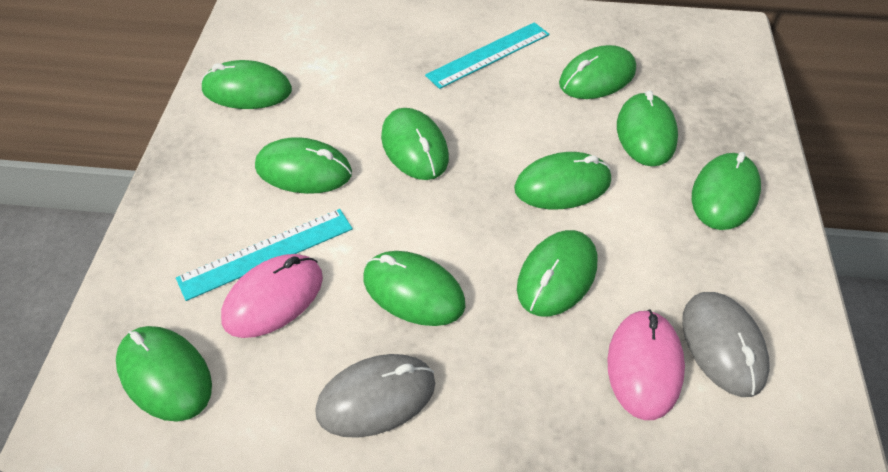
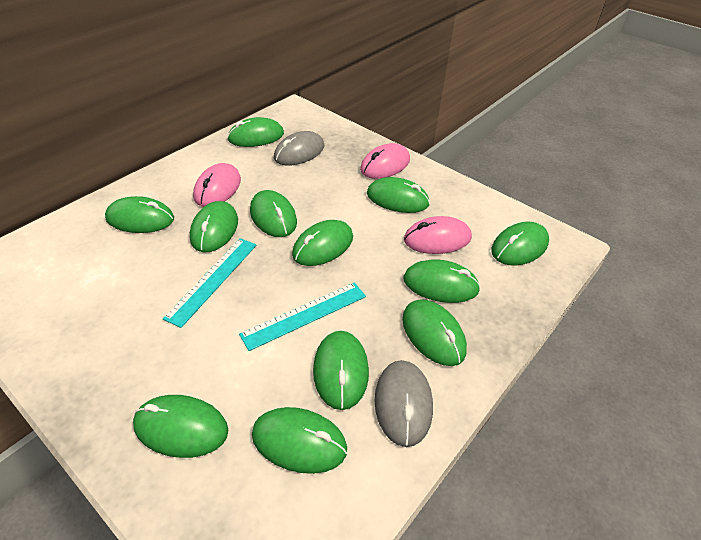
green mouse: 10 -> 12
pink mouse: 2 -> 3

